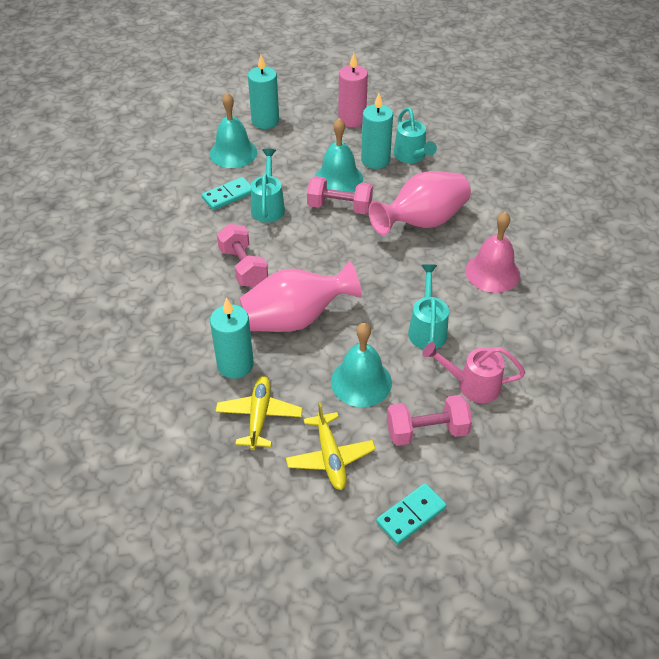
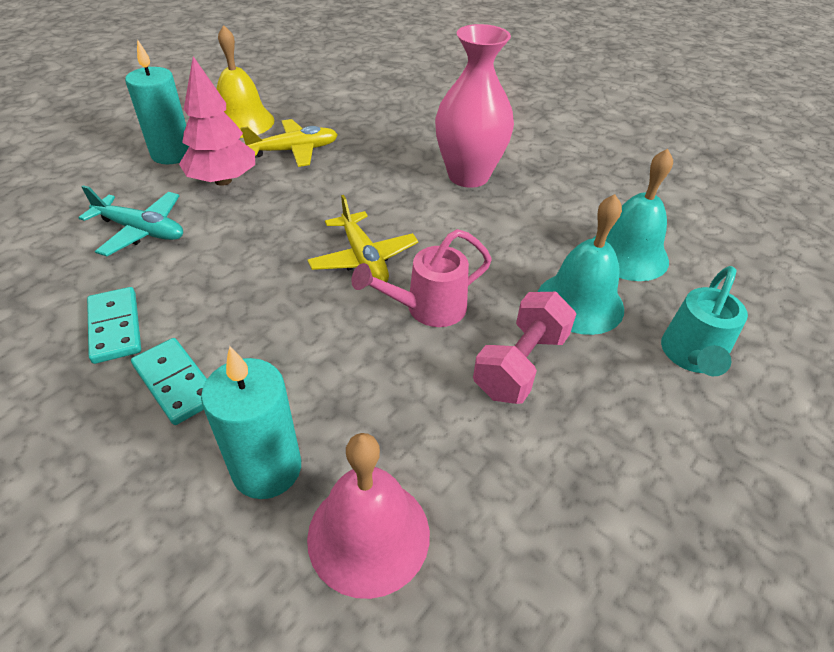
pink candle: 1 -> 0
pink dumbbell: 3 -> 1
pink tree: 0 -> 1
pink vase: 2 -> 1
turquoise bell: 3 -> 2
turquoise candle: 3 -> 2
turquoise plane: 0 -> 1
turquoise watering can: 3 -> 1
yellow bell: 0 -> 1

